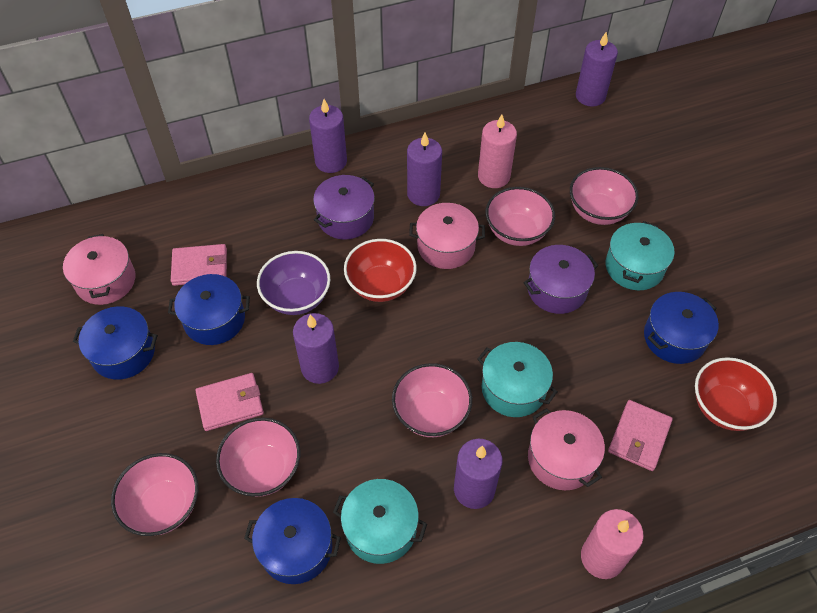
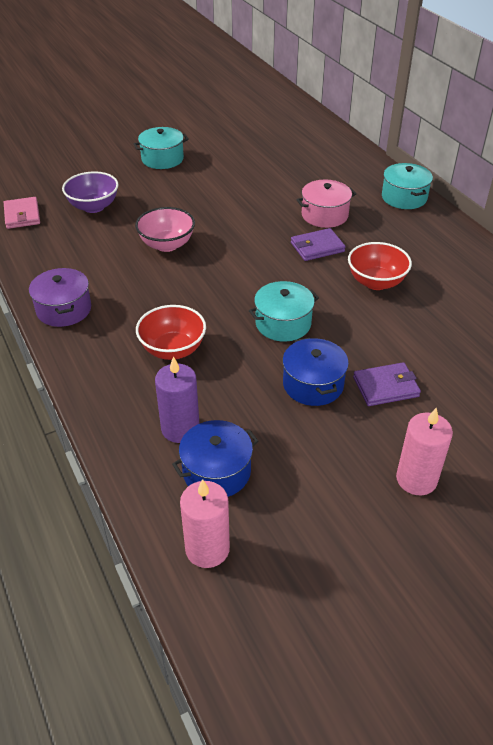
blue pot: 4 -> 2
pink bowl: 5 -> 1
pink pot: 3 -> 1
pink wallet: 3 -> 1
purple candle: 5 -> 1
purple pot: 2 -> 1
purple wallet: 0 -> 2

